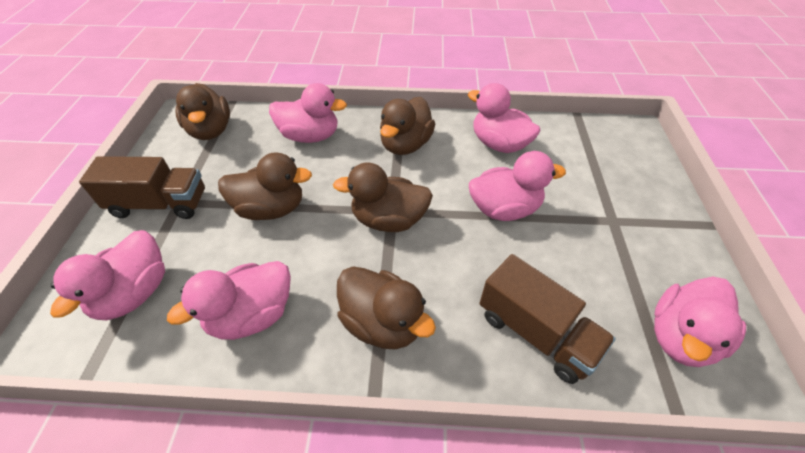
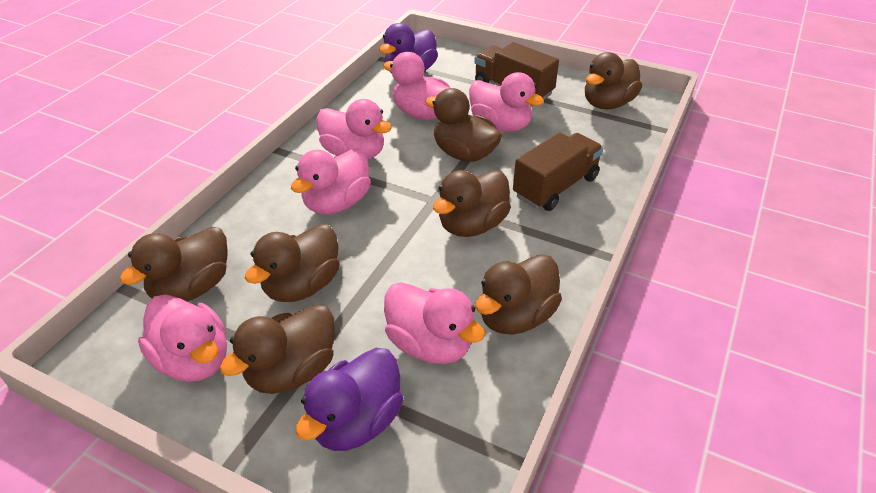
brown duck: 5 -> 7
purple duck: 0 -> 2

